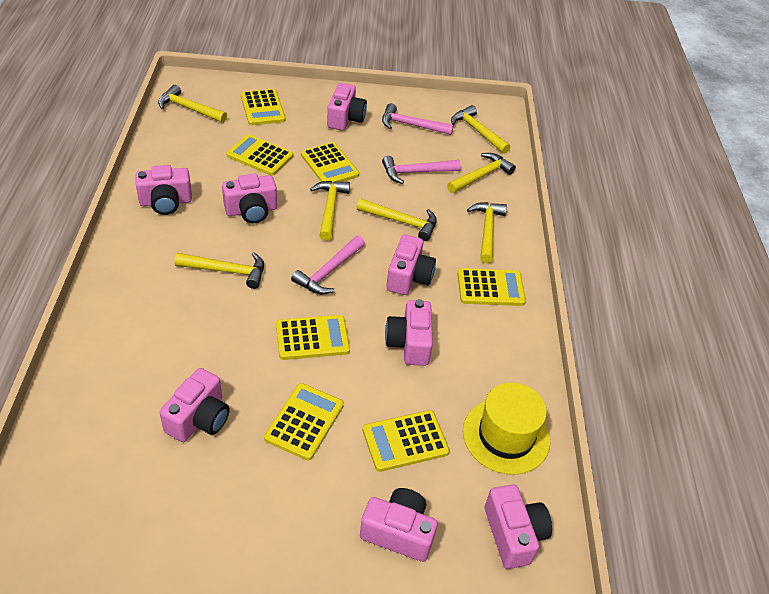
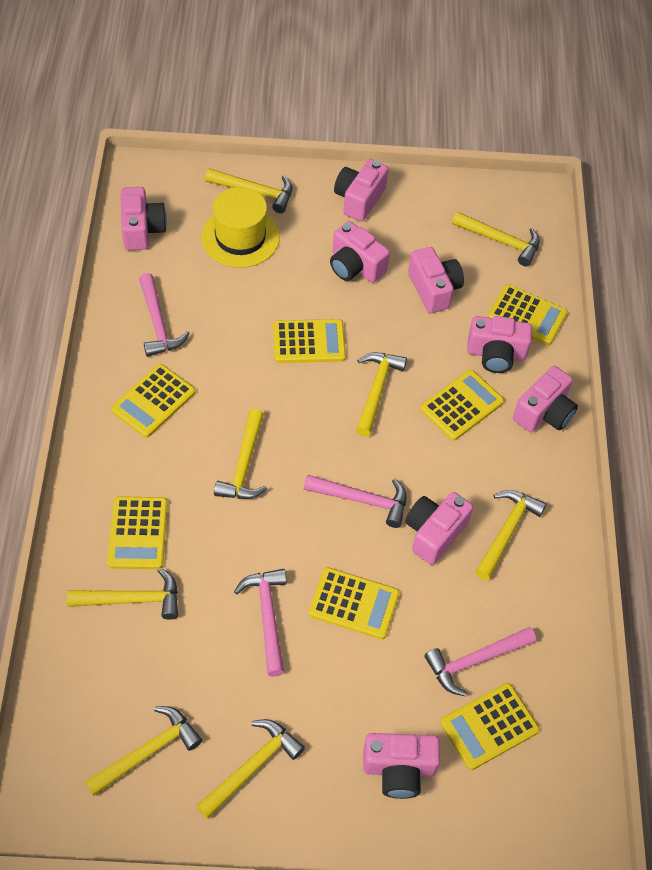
pink hammer: 3 -> 4
yellow hammer: 7 -> 8

